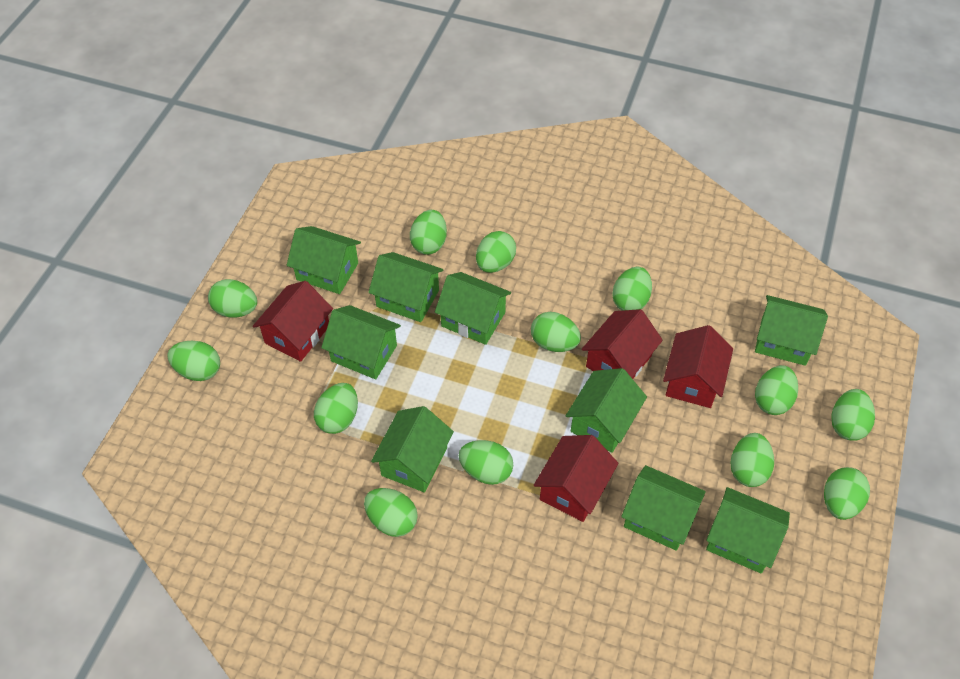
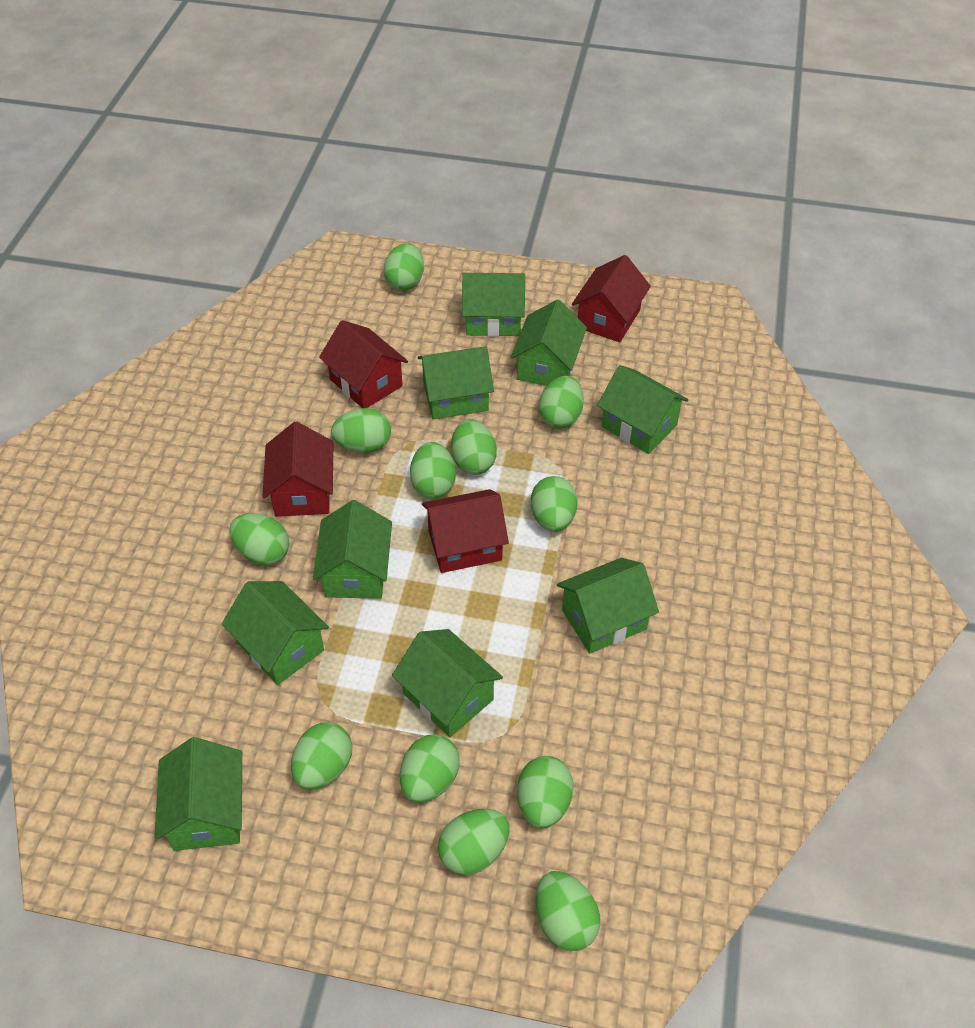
green egg: 13 -> 12

